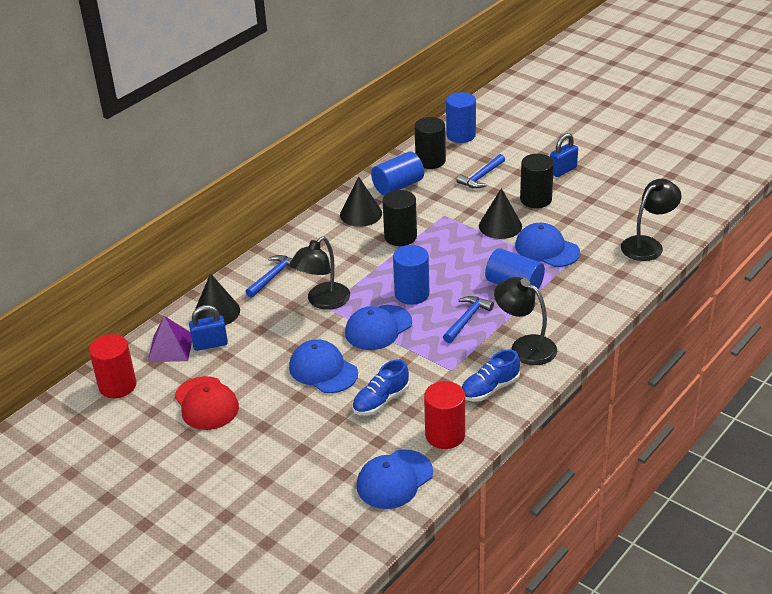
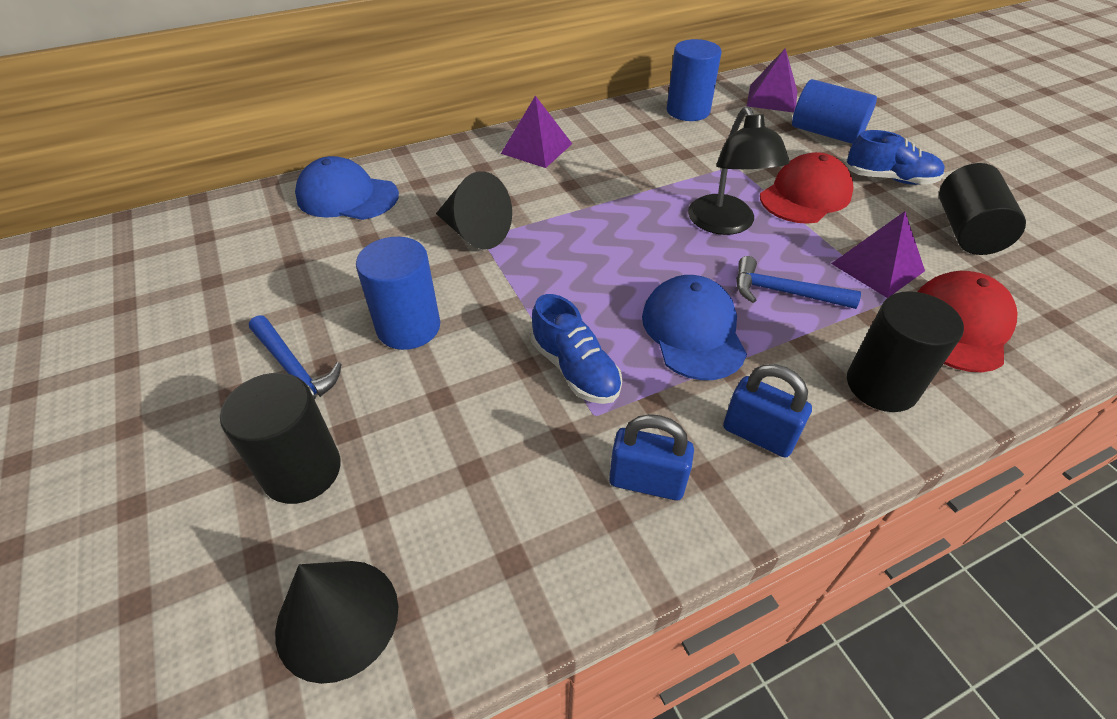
black cone: 3 -> 2
black lamp: 3 -> 1
blue cap: 4 -> 2
blue cylinder: 4 -> 3
blue hammer: 3 -> 2
purple pyramid: 1 -> 3
red cap: 1 -> 2
red cylinder: 2 -> 0

